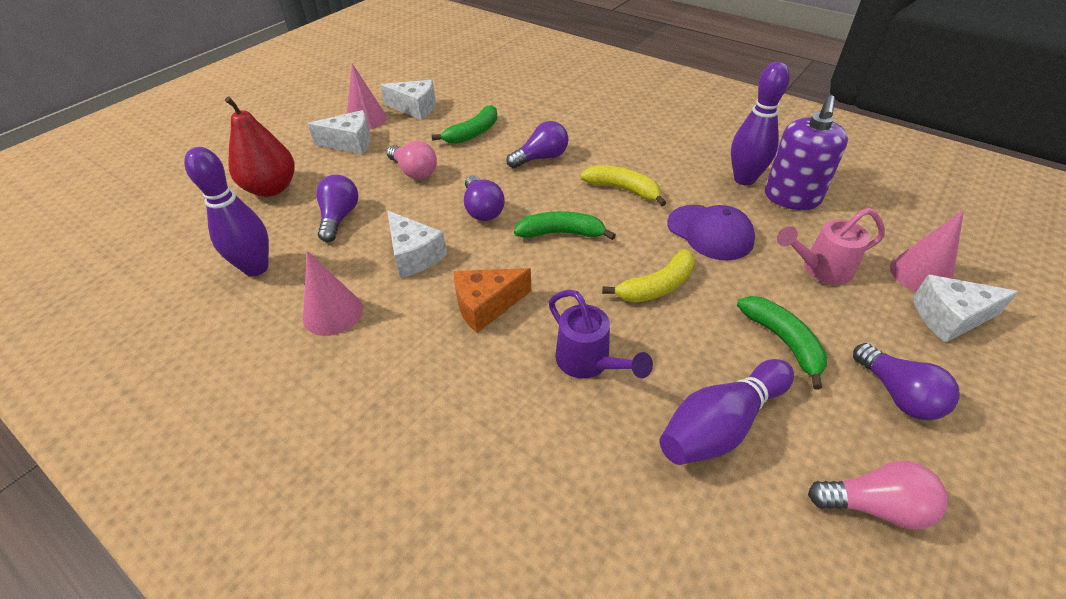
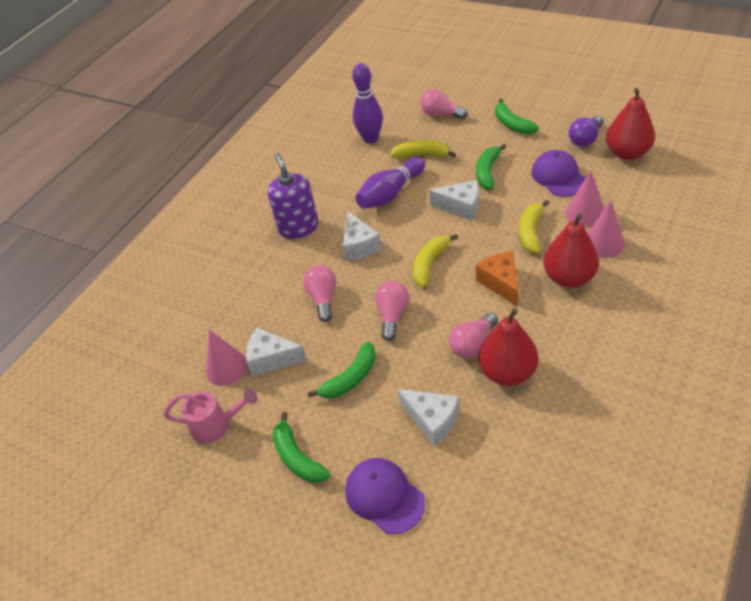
green banana: 3 -> 4
pink light bulb: 2 -> 4
purple bowling pin: 3 -> 2
purple cap: 1 -> 2
purple light bulb: 4 -> 1
purple watering can: 1 -> 0
red pear: 1 -> 3
yellow banana: 2 -> 3

